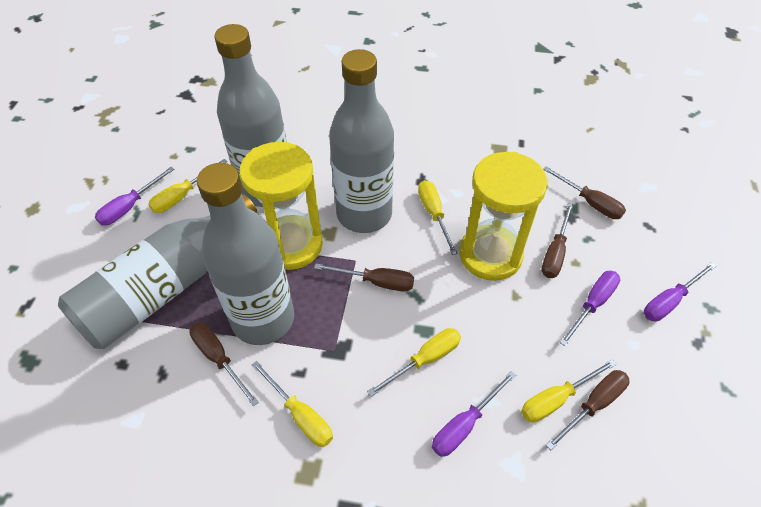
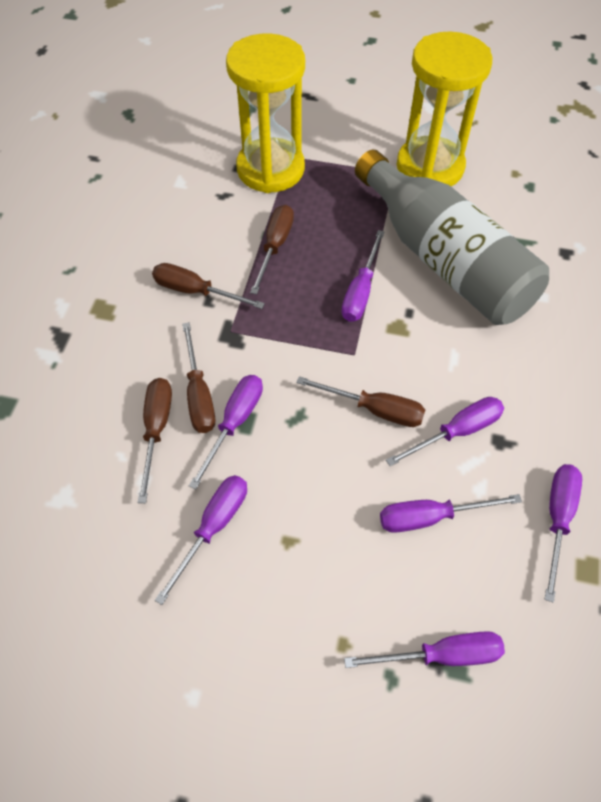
grey bottle: 4 -> 1
purple screwdriver: 4 -> 7
yellow screwdriver: 5 -> 0

